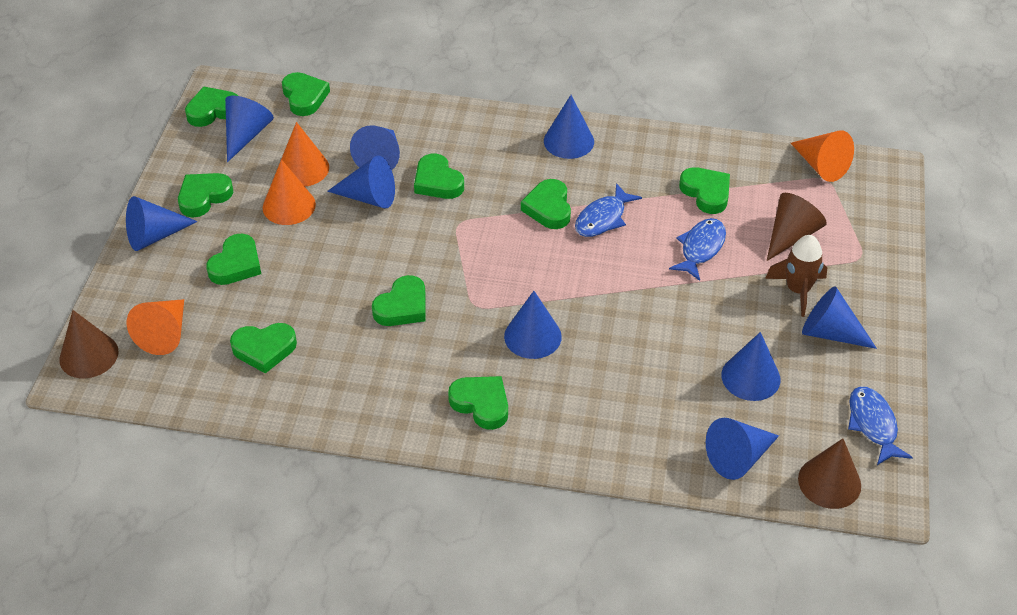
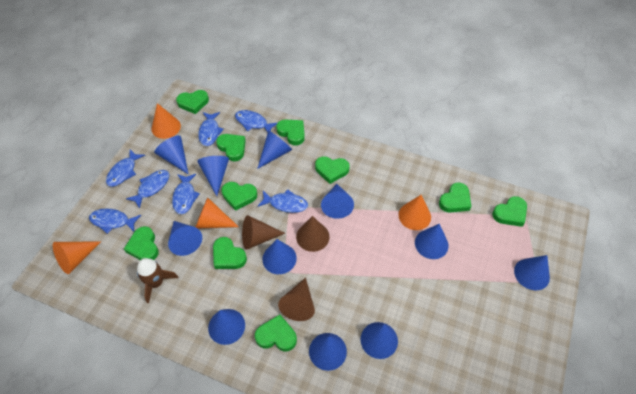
blue cone: 9 -> 11
blue fish: 3 -> 7

